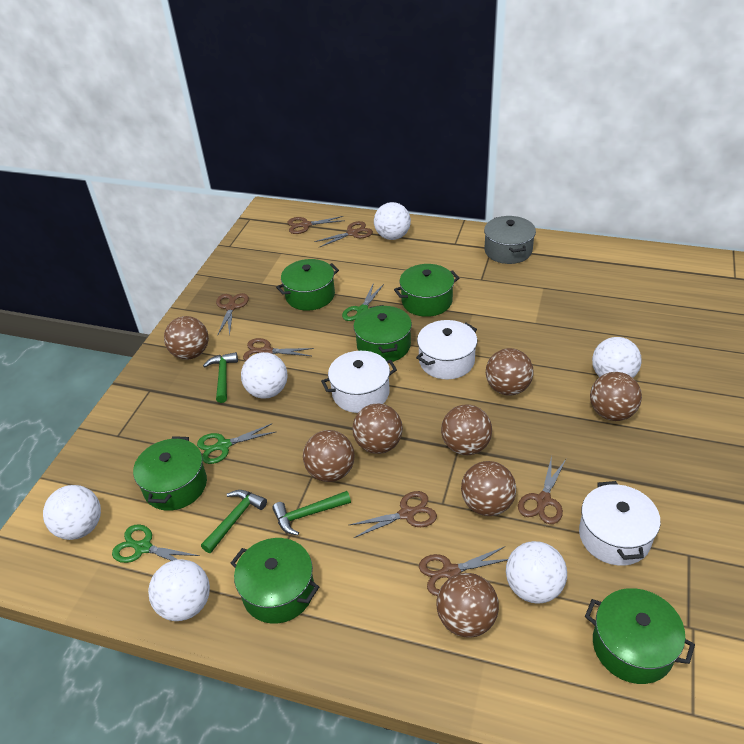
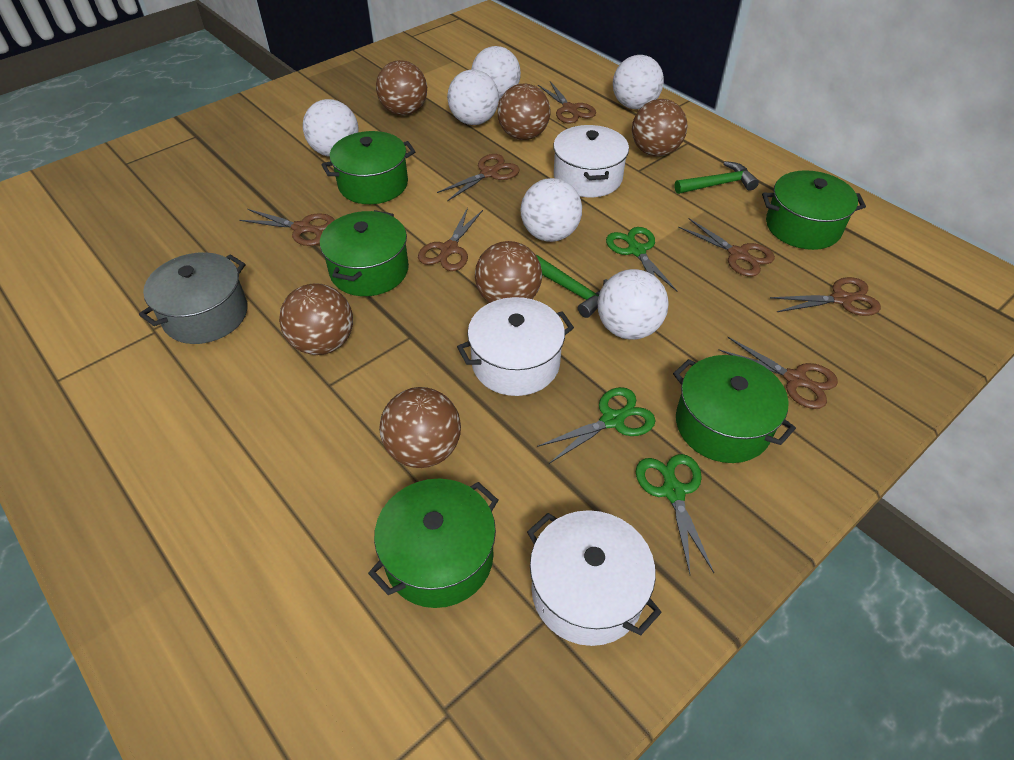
brown ball: 8 -> 6
green hammer: 3 -> 2
green pot: 6 -> 5

